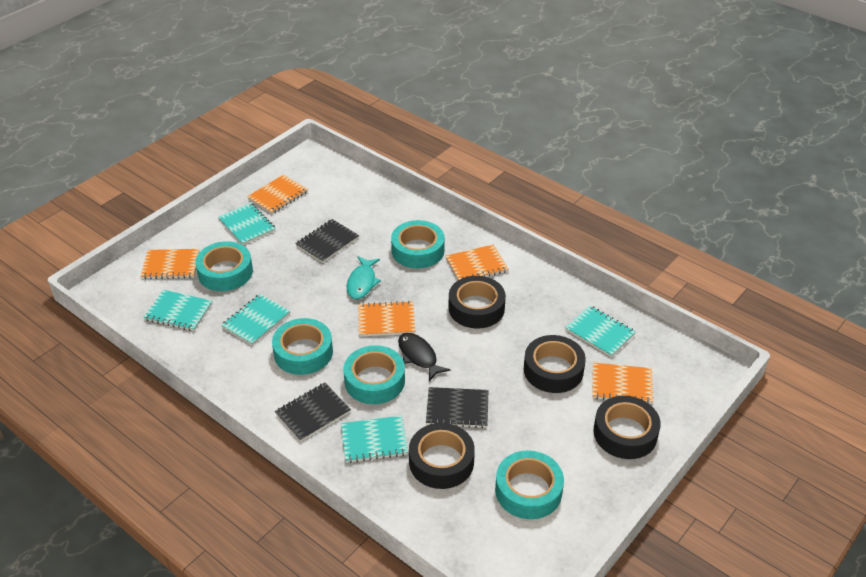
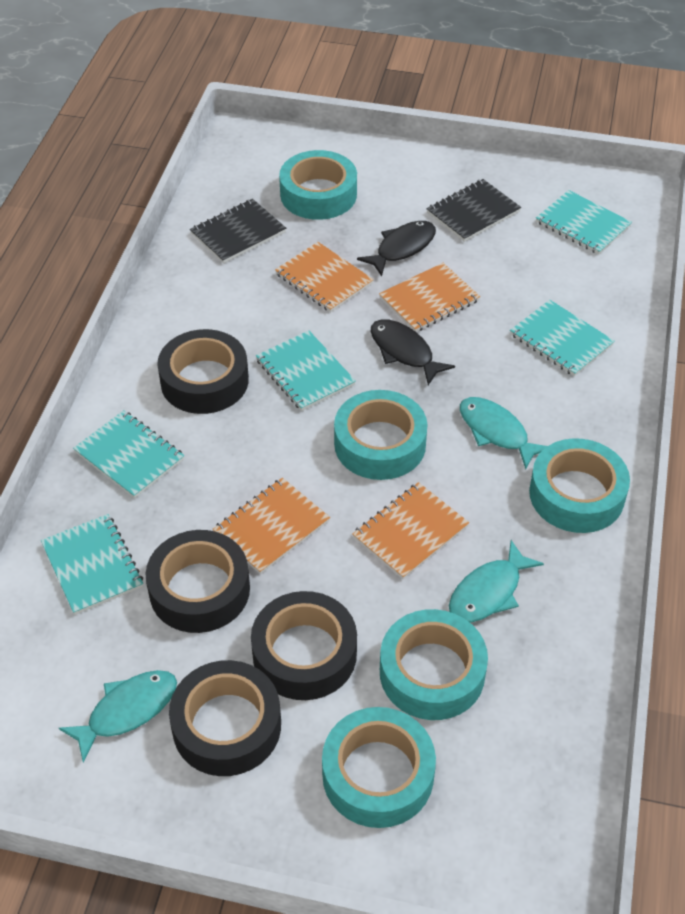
black fish: 1 -> 2
black notebook: 3 -> 2
orange notebook: 5 -> 4
turquoise fish: 1 -> 3

